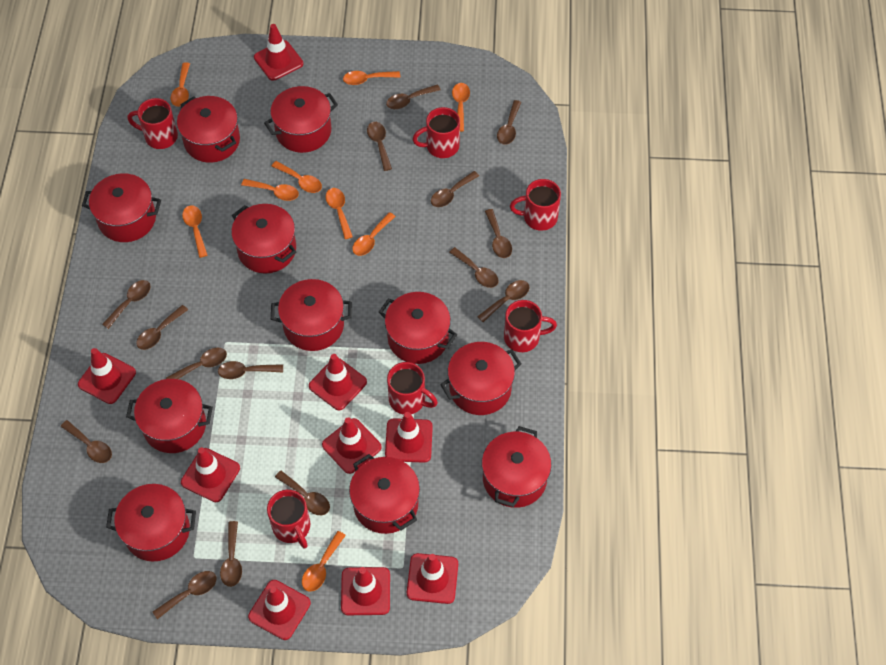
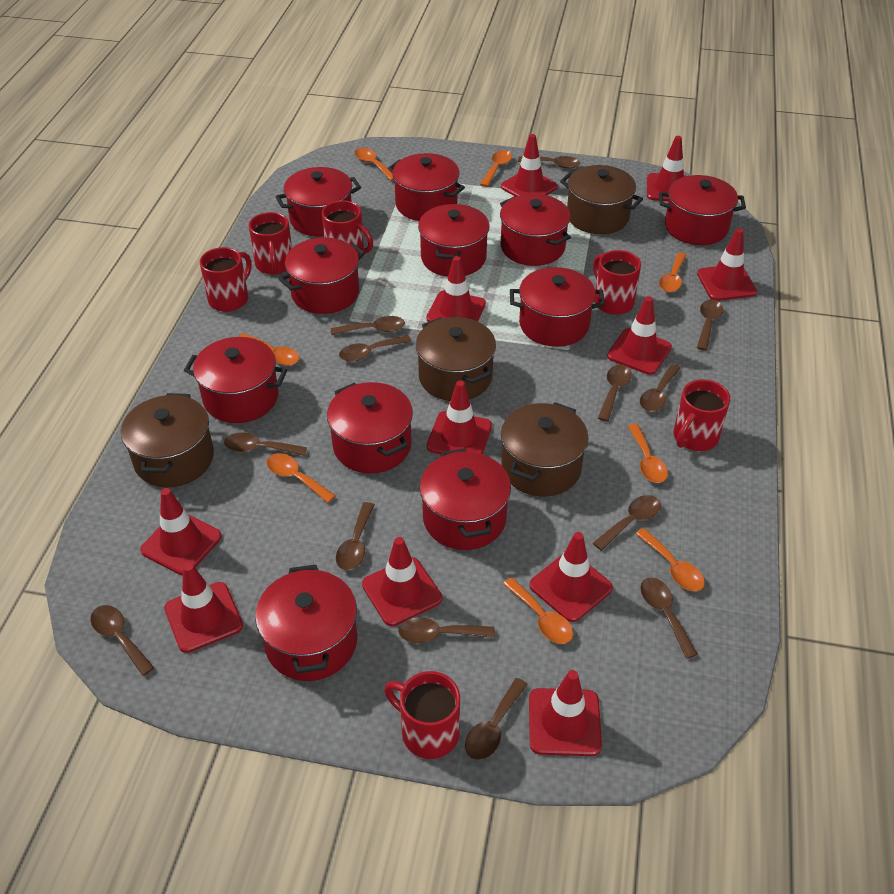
brown pot: 0 -> 4
brown spoon: 15 -> 13
orange spoon: 9 -> 8
red traffic cone: 9 -> 11

